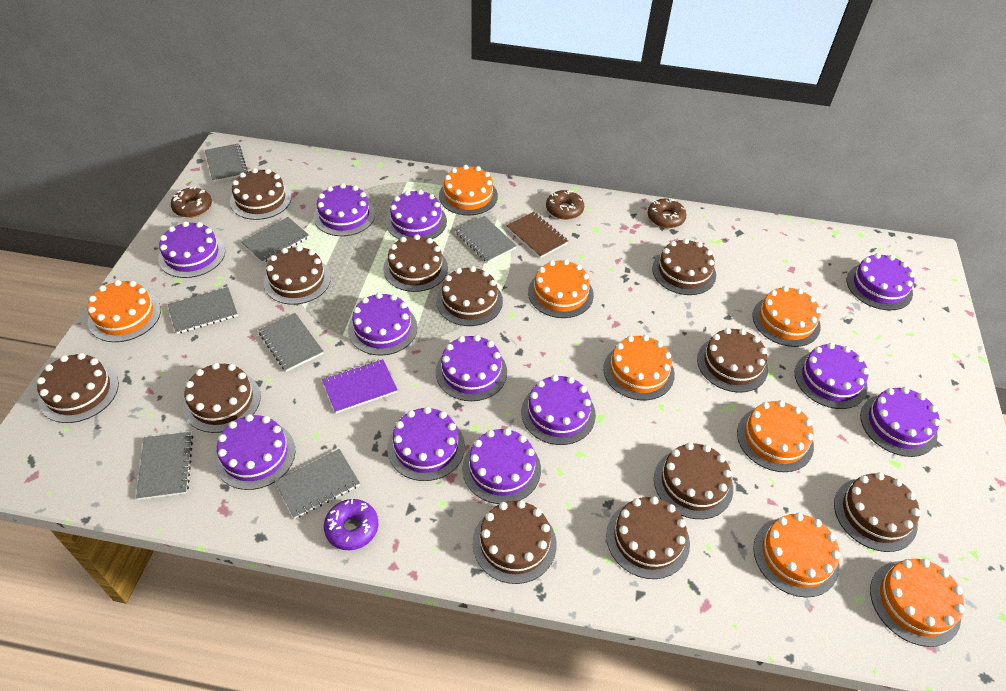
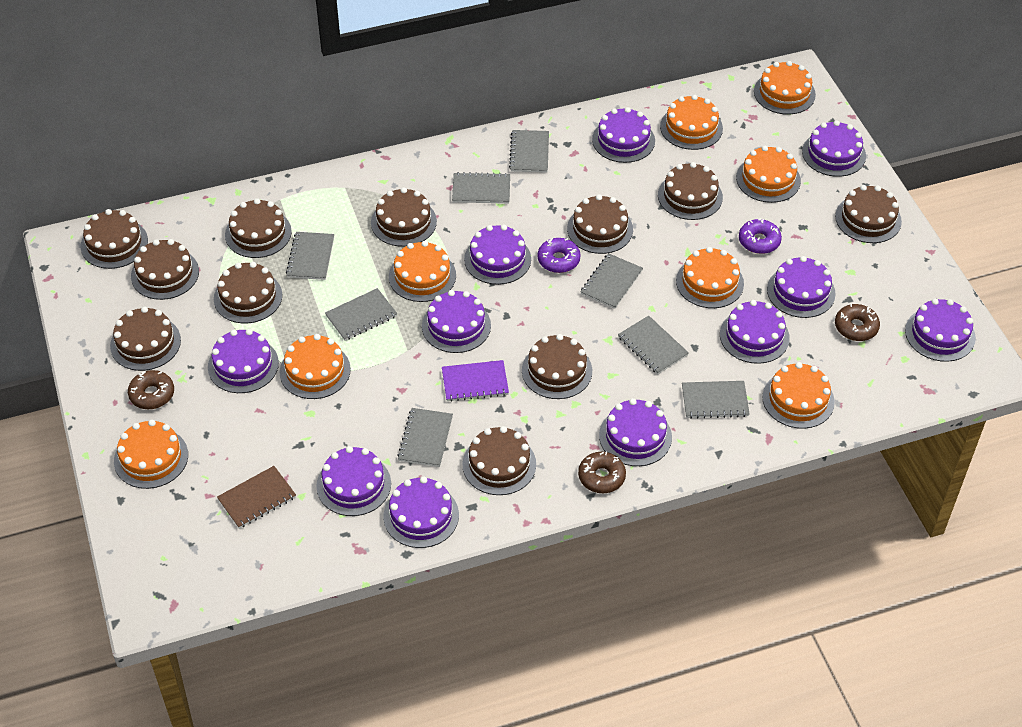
brown cake: 12 -> 11
grey notebook: 7 -> 8
purple cake: 12 -> 11
purple donut: 1 -> 2

